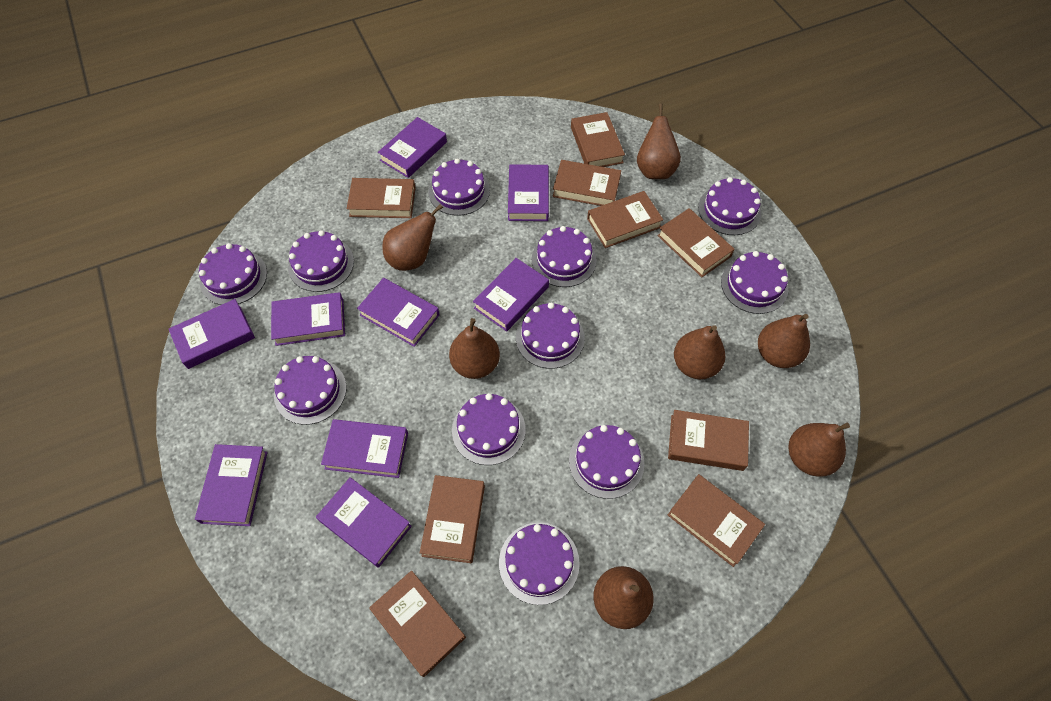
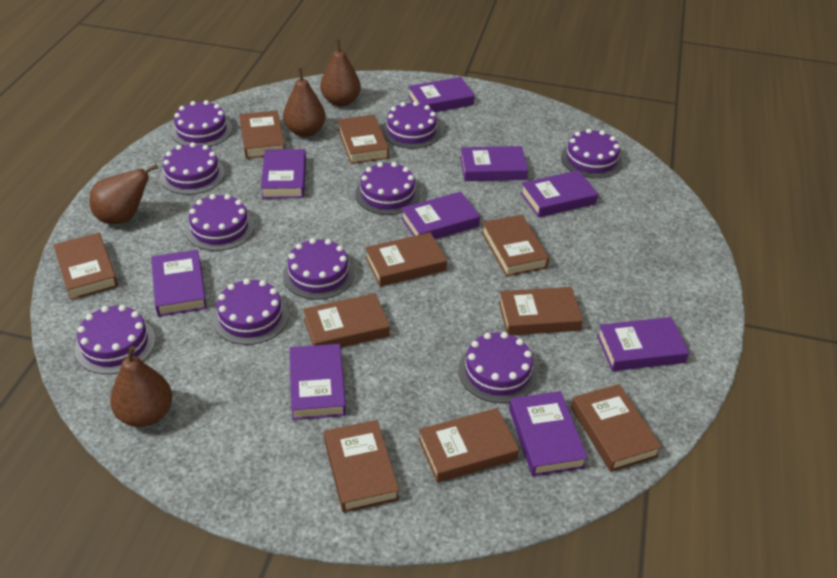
brown book: 9 -> 10
brown pear: 7 -> 4
purple cake: 11 -> 10

